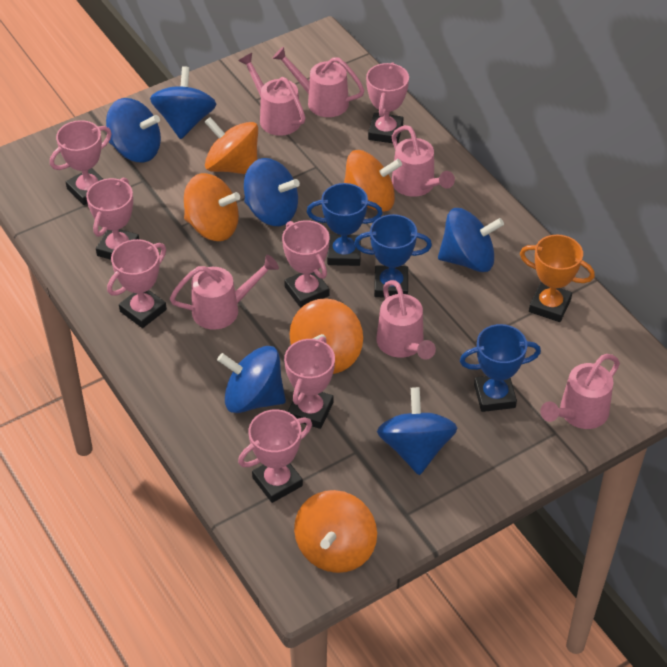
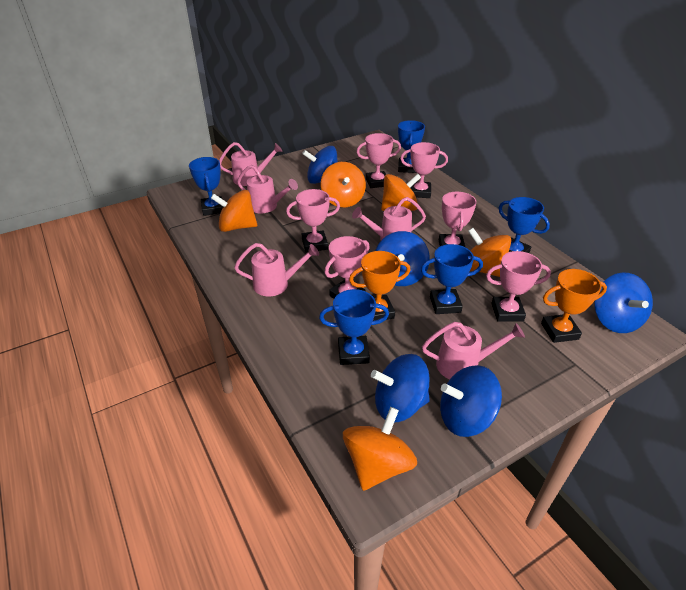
blue spinning top: 6 -> 5
blue trophy: 3 -> 5
orange trophy: 1 -> 2
pink trophy: 7 -> 6
pink watering can: 6 -> 5

